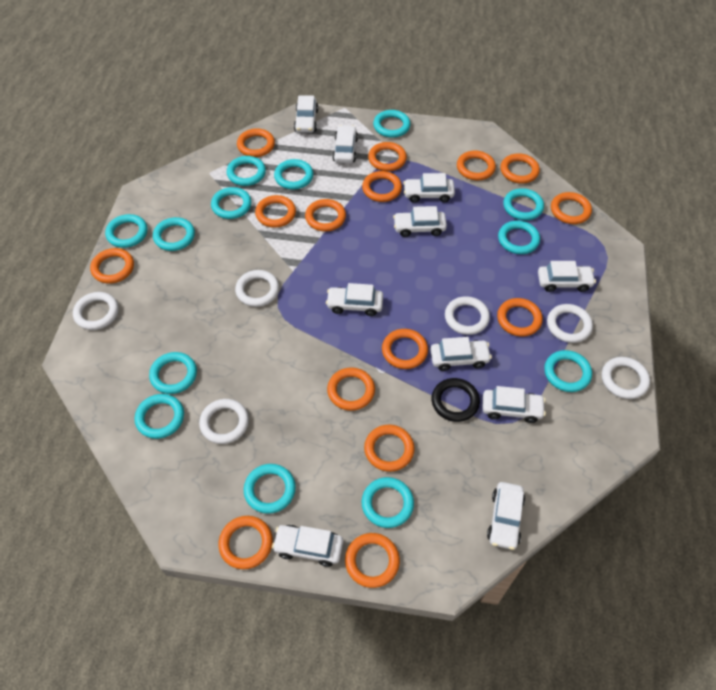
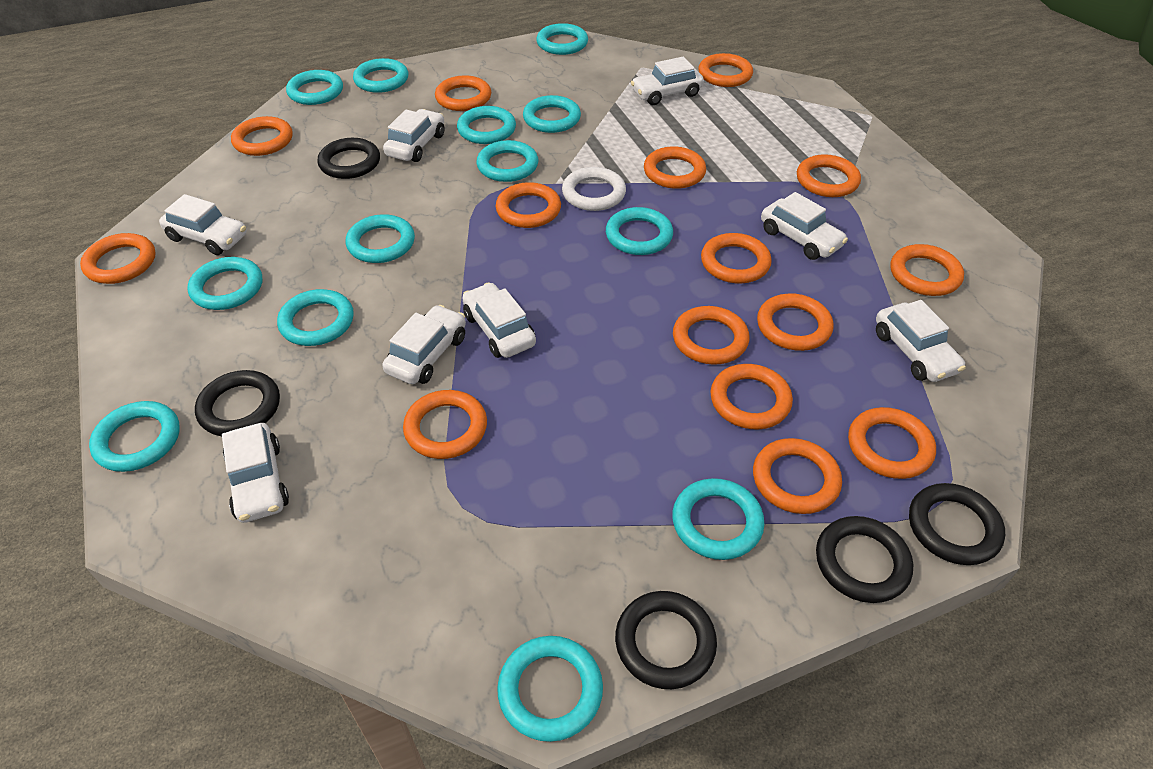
black ring: 1 -> 5
white car: 10 -> 8
white ring: 6 -> 1

